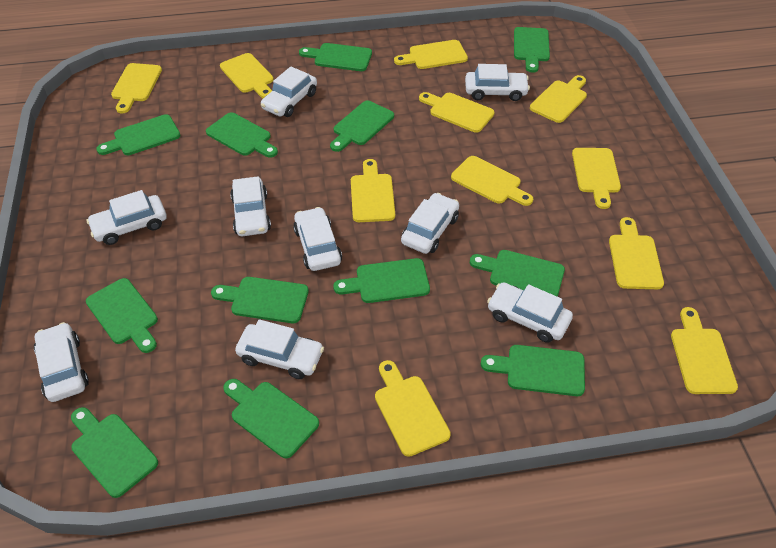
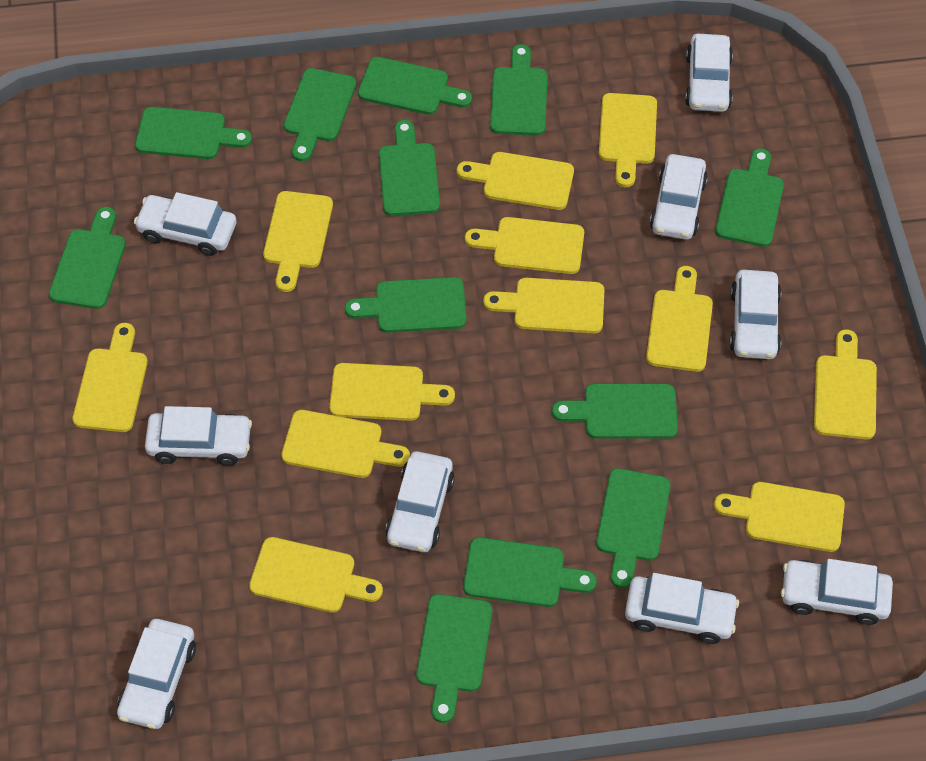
yellow cutting board: 11 -> 12

